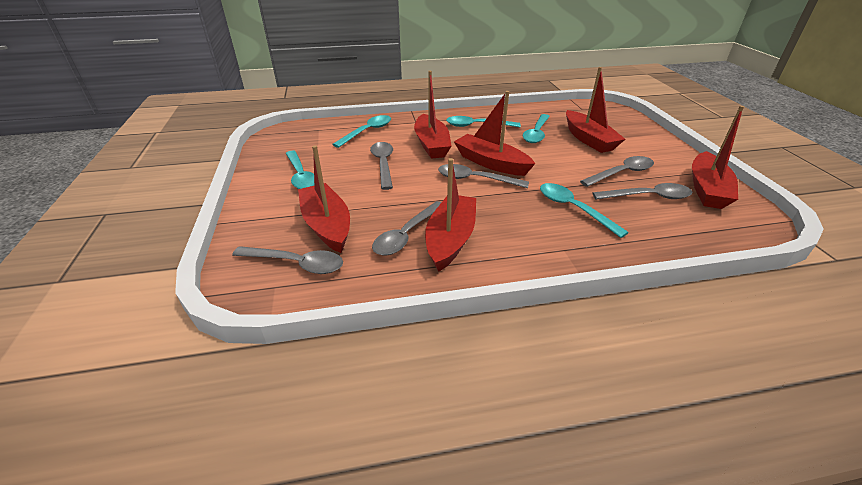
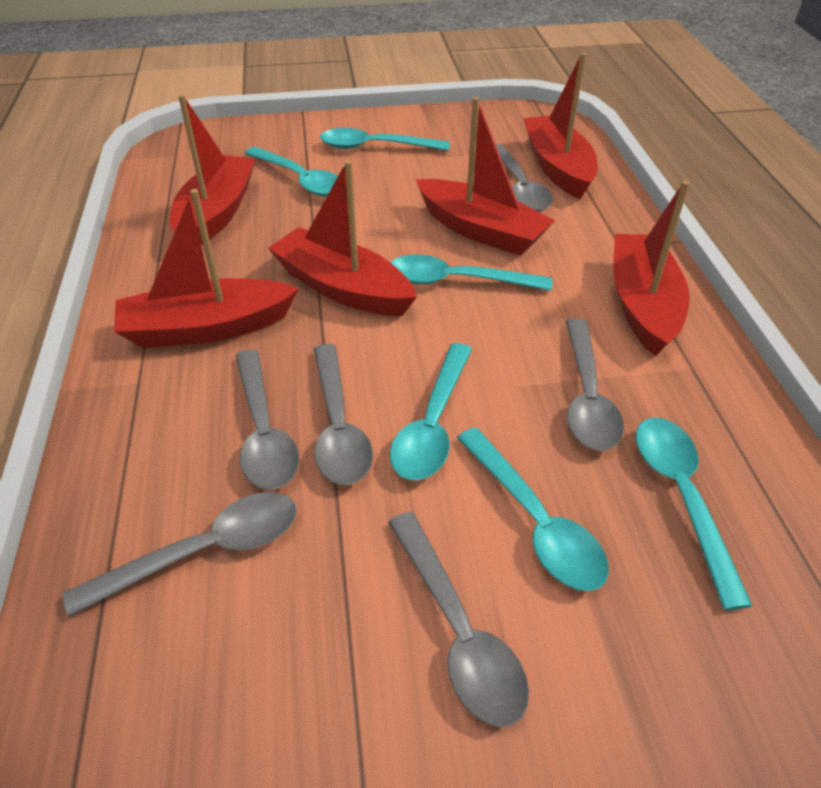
turquoise spoon: 5 -> 6

